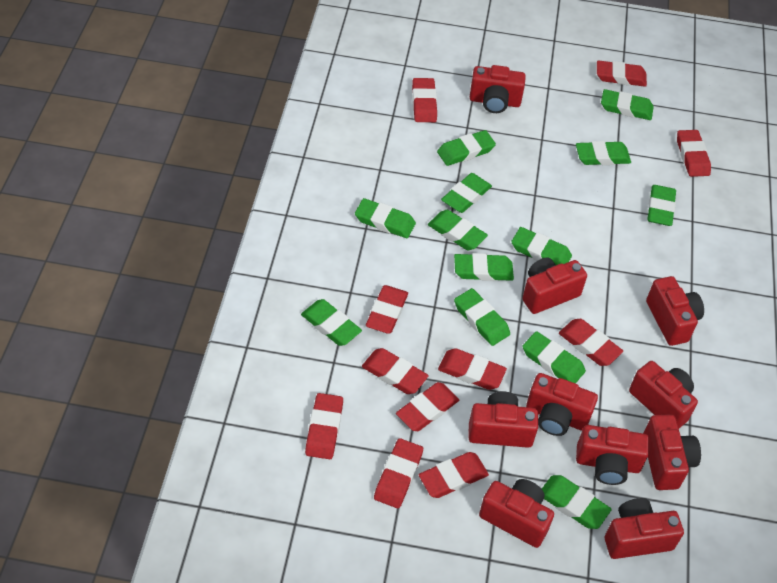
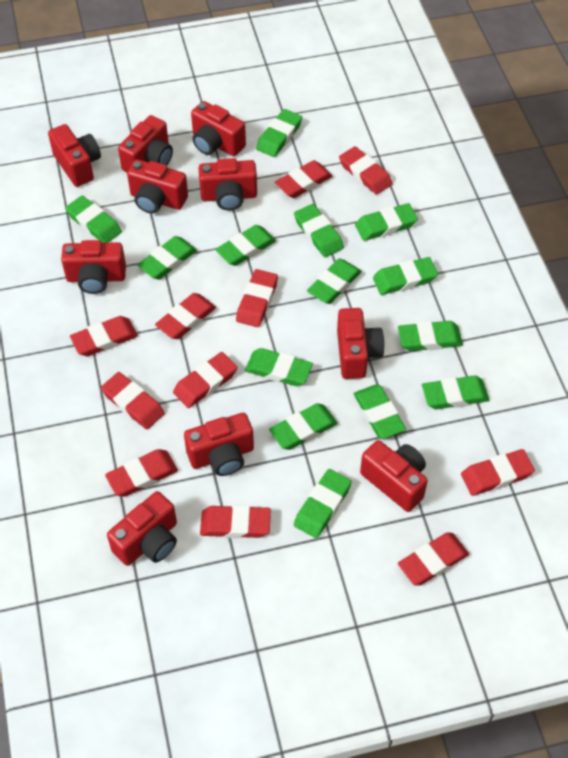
green eraser: 13 -> 14

